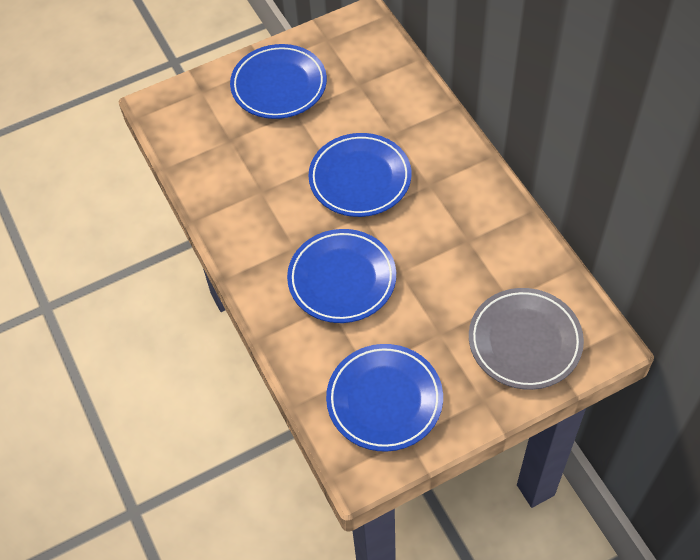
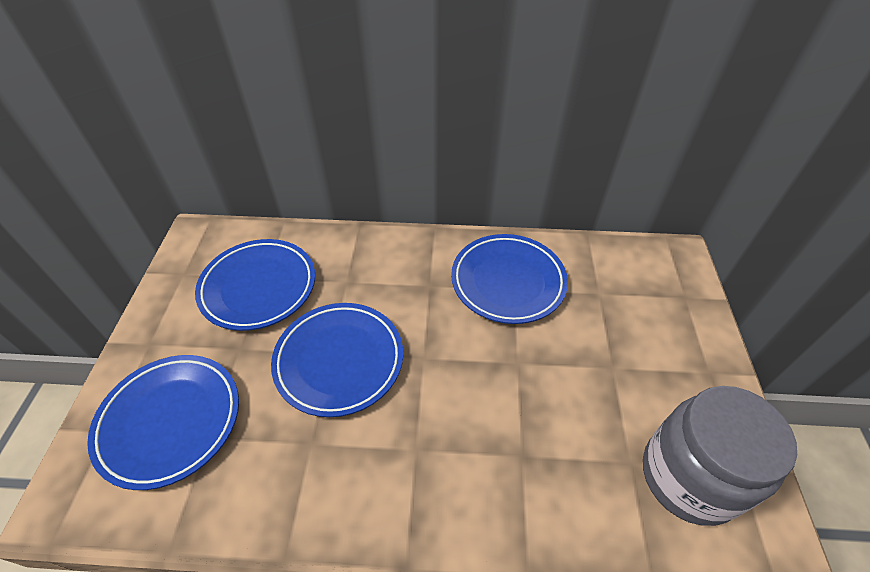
grey jar: 0 -> 1
grey plate: 1 -> 0

